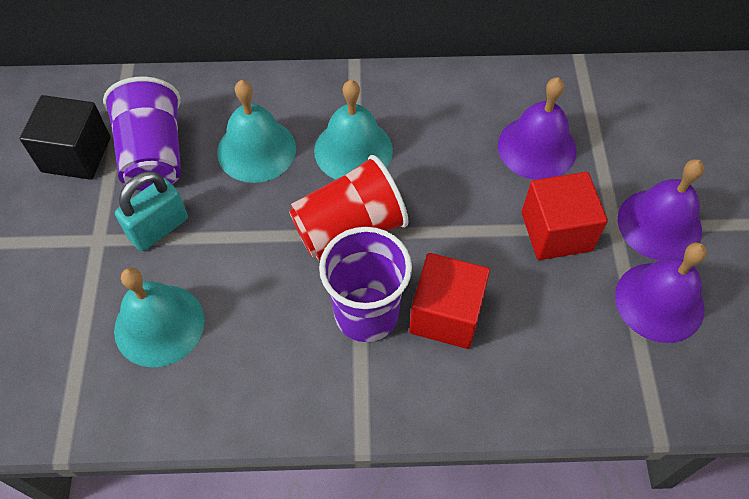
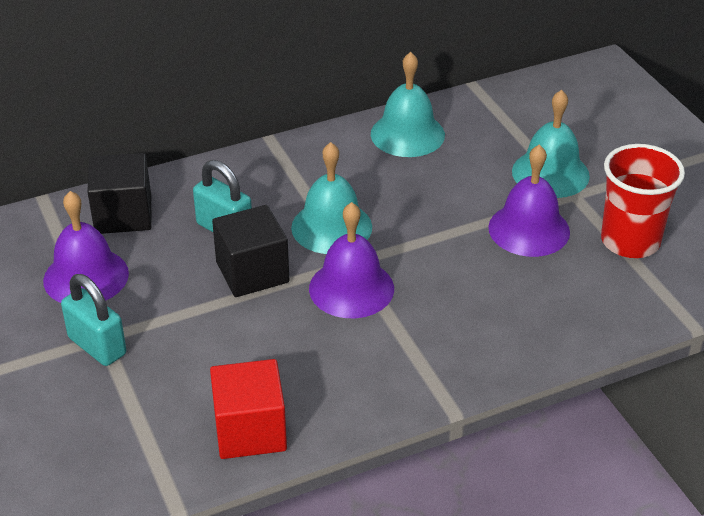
black cube: 1 -> 2
purple cup: 2 -> 0
red cube: 2 -> 1
turquoise padlock: 1 -> 2

